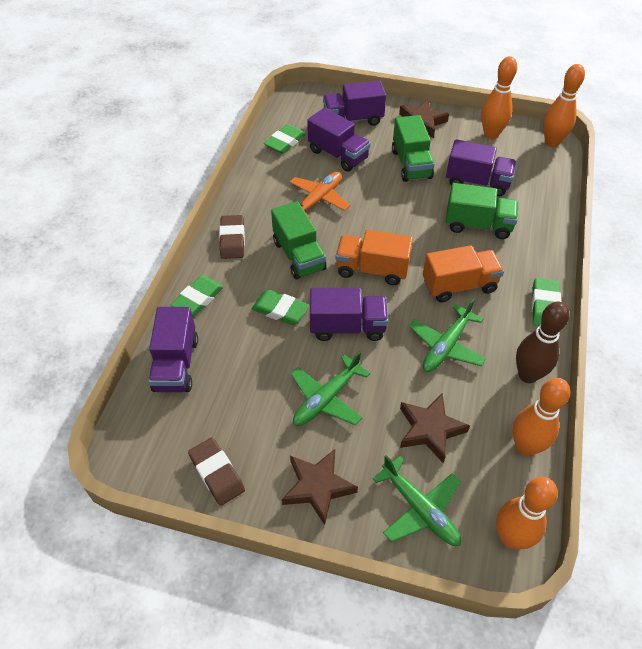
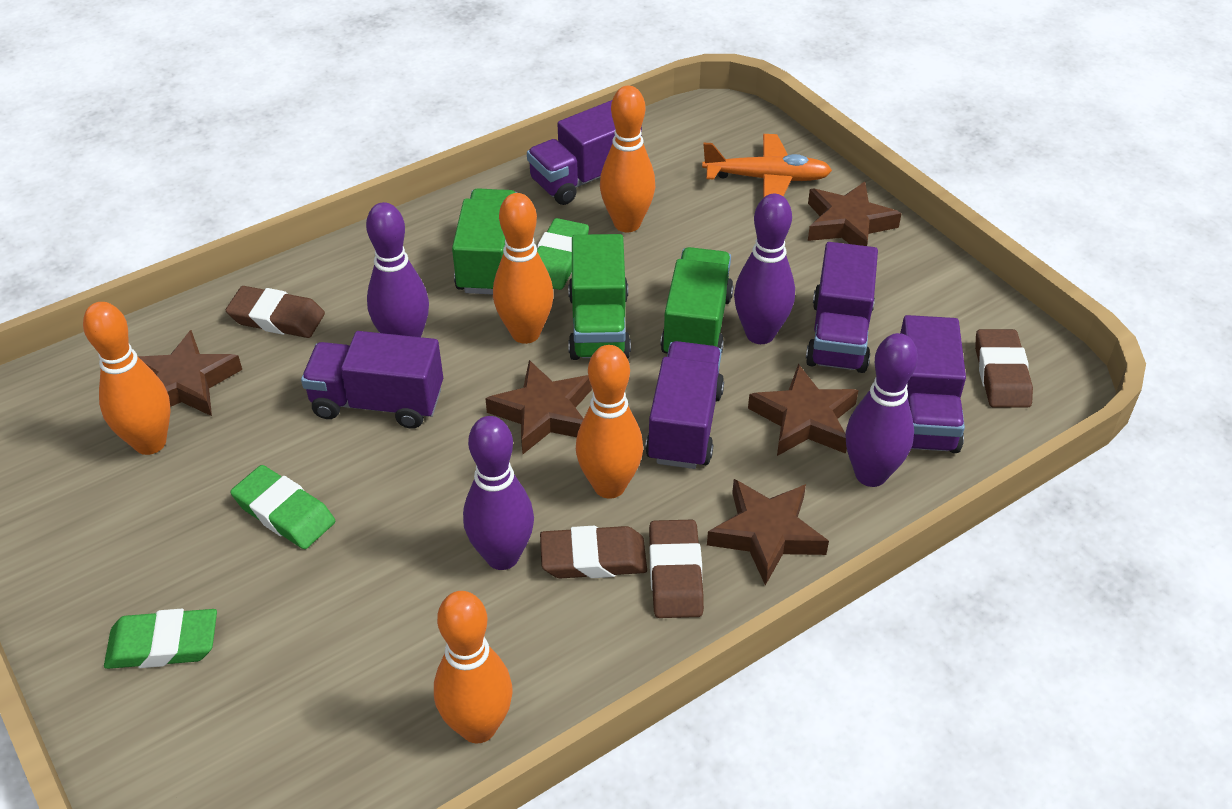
brown bowling pin: 1 -> 0
brown eraser: 2 -> 4
brown star: 3 -> 5
green eraser: 4 -> 3
green plane: 3 -> 0
orange bowling pin: 4 -> 5
orange truck: 2 -> 0
purple bowling pin: 0 -> 4

